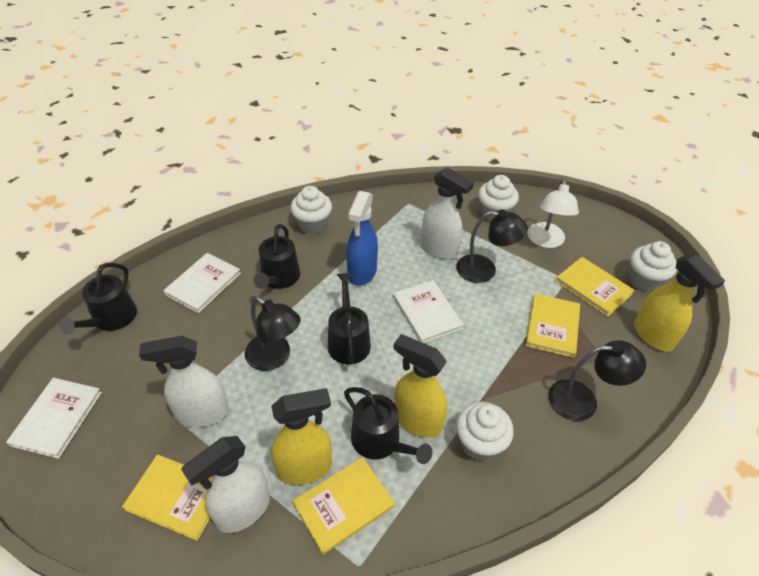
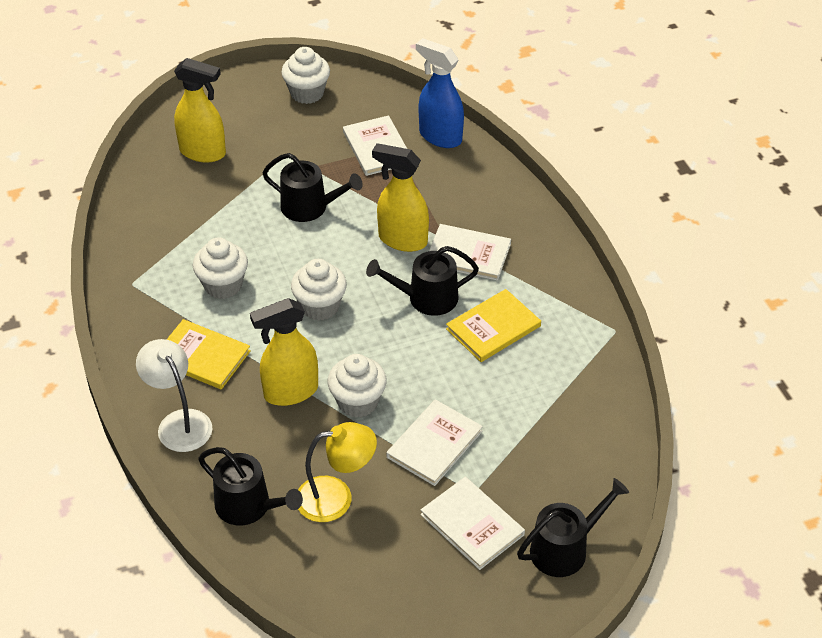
black lamp: 3 -> 0
white book: 3 -> 4
white spray bottle: 3 -> 0
yellow book: 4 -> 2
yellow lamp: 0 -> 1

